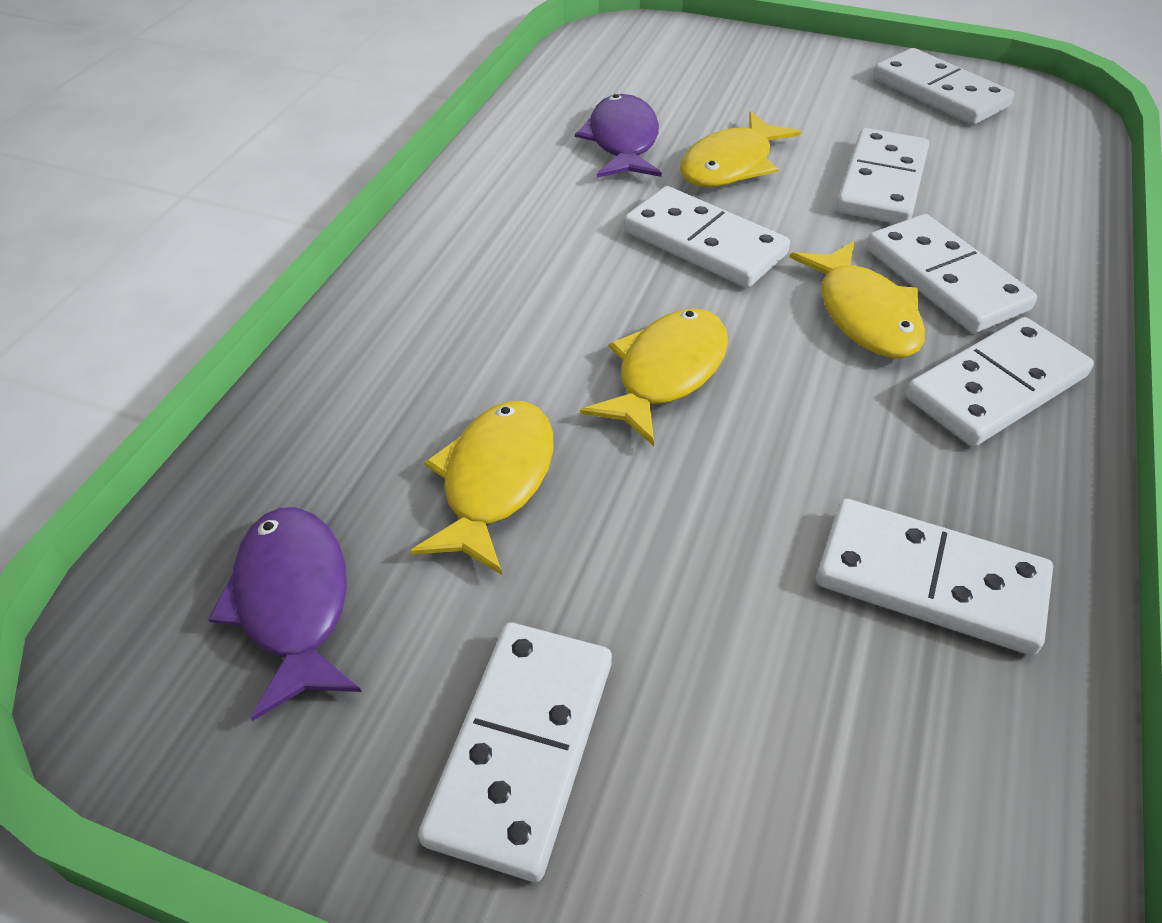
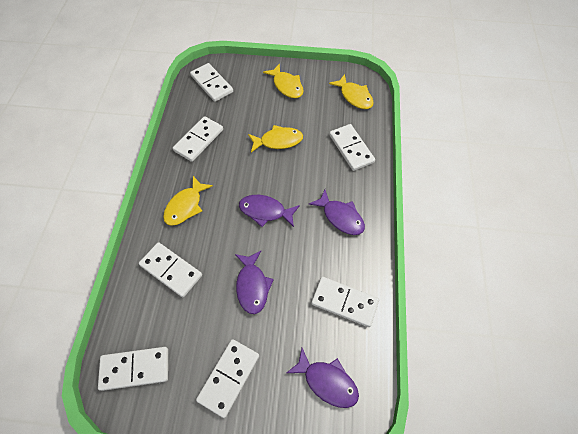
purple fish: 2 -> 4

